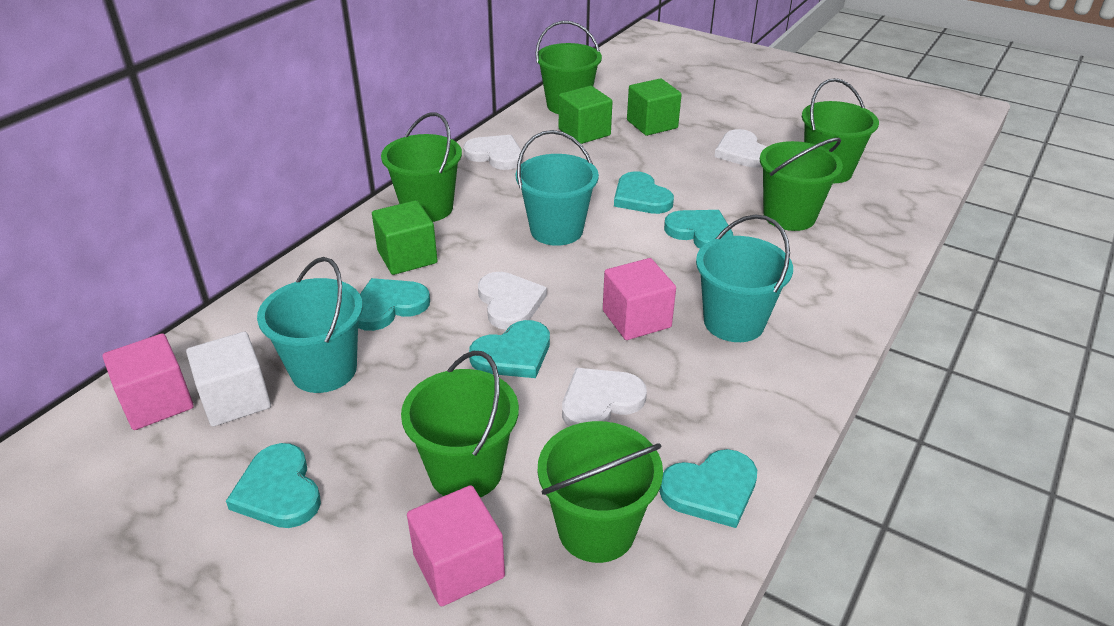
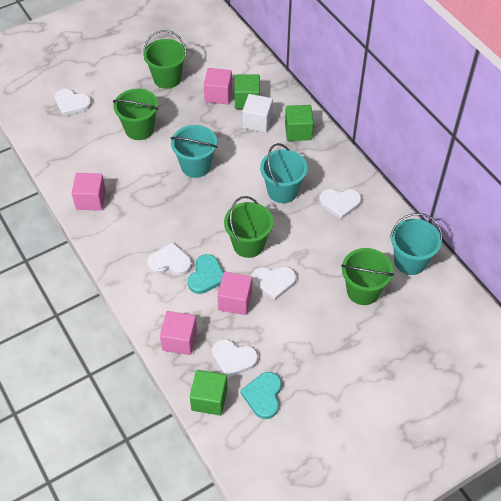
green bucket: 6 -> 4
pink cube: 3 -> 4
turquoise heart: 6 -> 2
white heart: 4 -> 5

